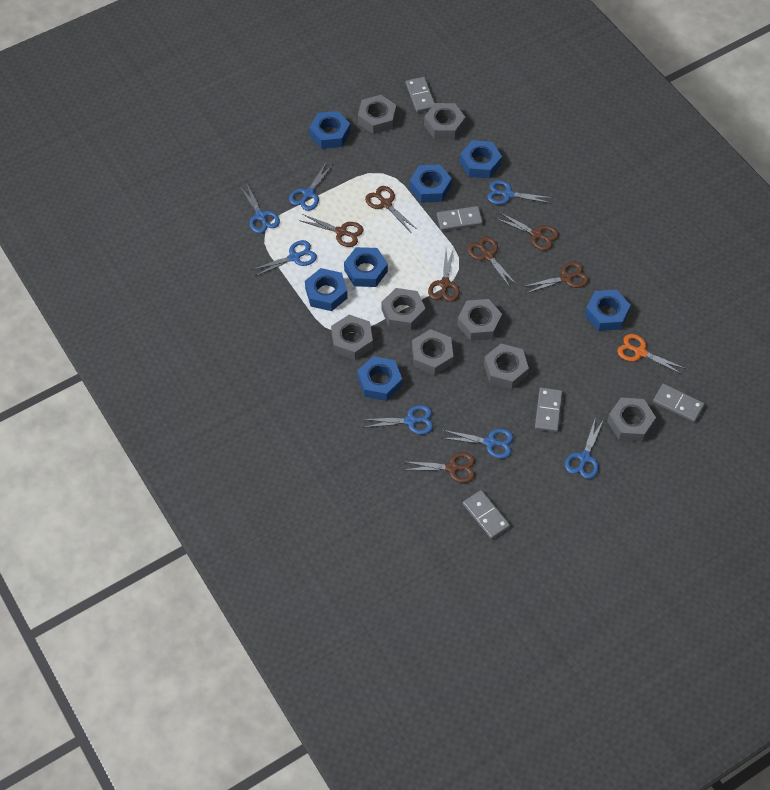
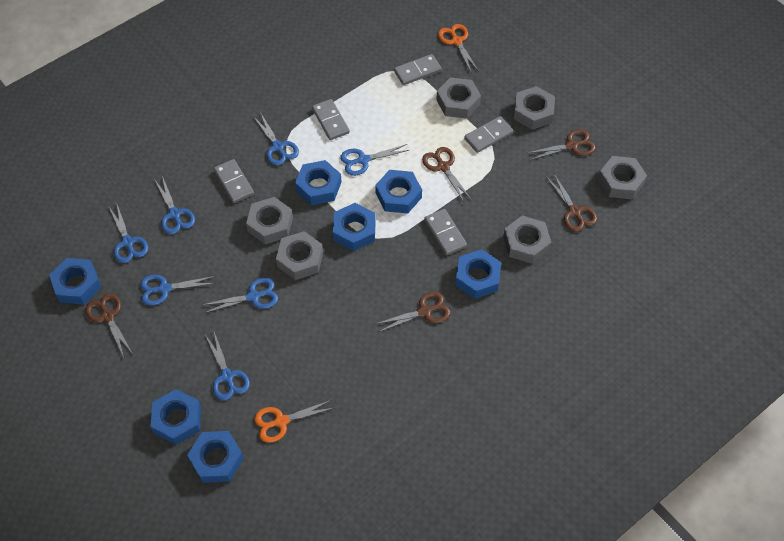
brown scissors: 7 -> 5
grey nut: 8 -> 6
orange scissors: 1 -> 2

